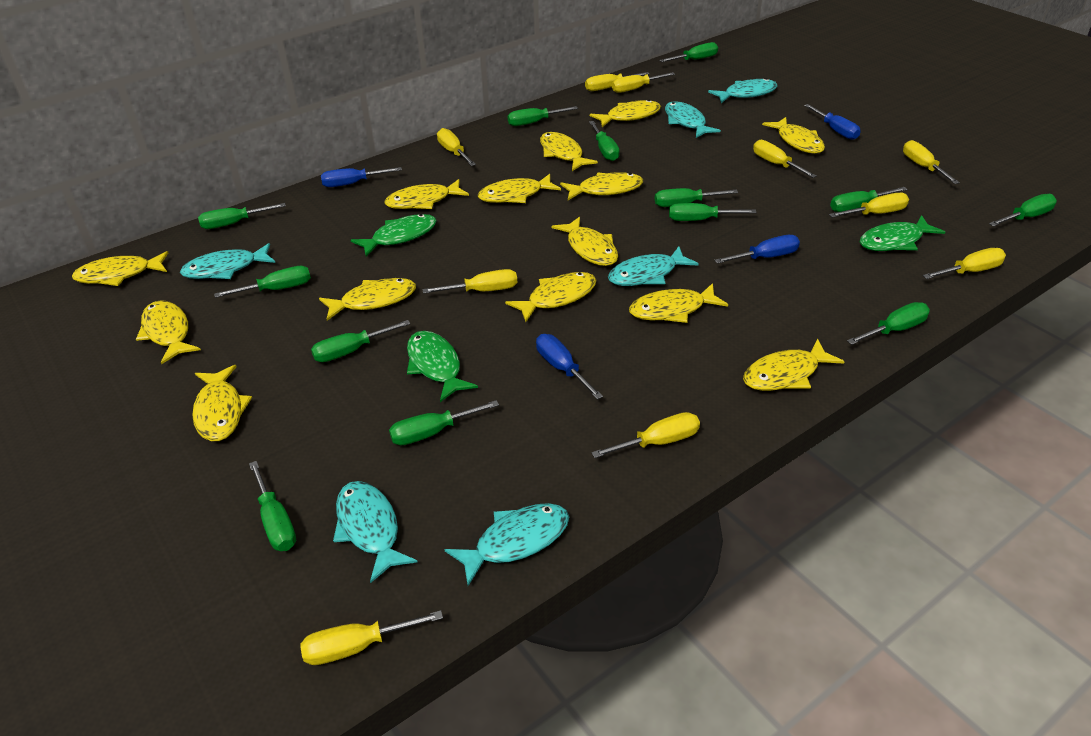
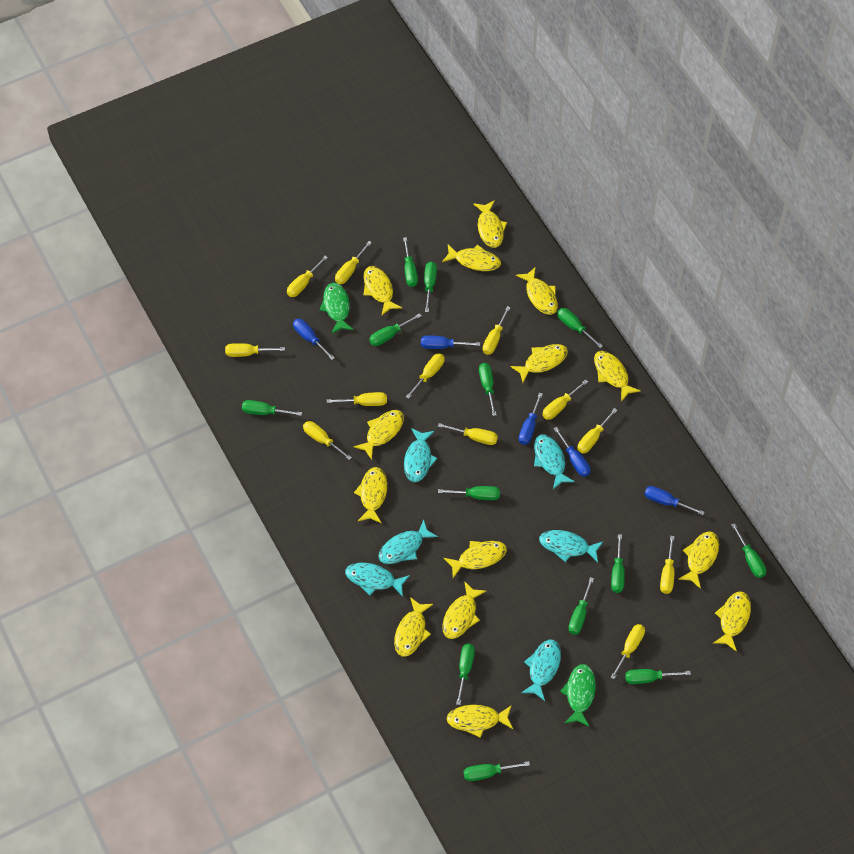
blue screwdriver: 4 -> 5
green fish: 3 -> 2
yellow screwdriver: 10 -> 12

